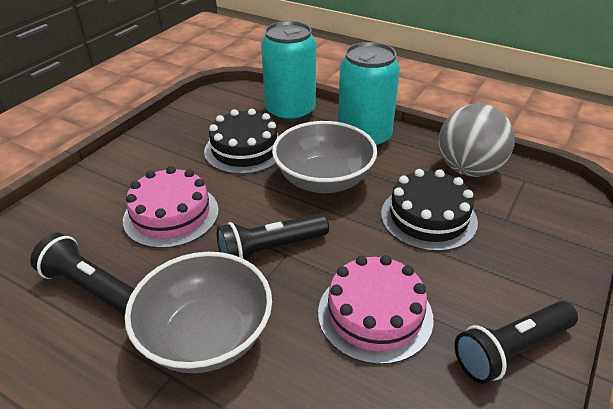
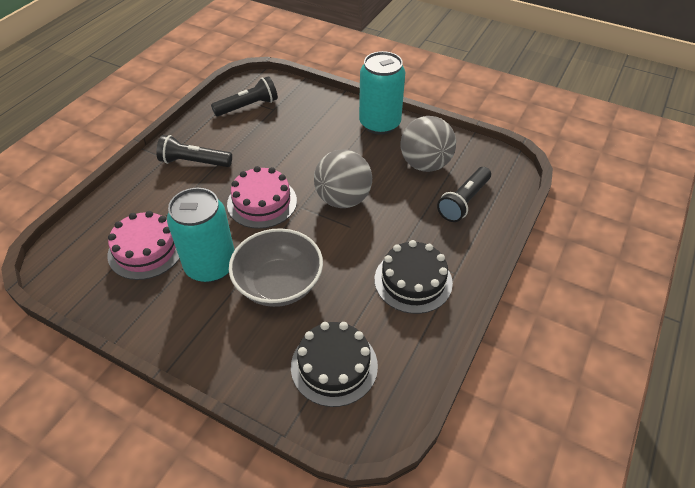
grey ball: 1 -> 2
grey bowl: 2 -> 1

